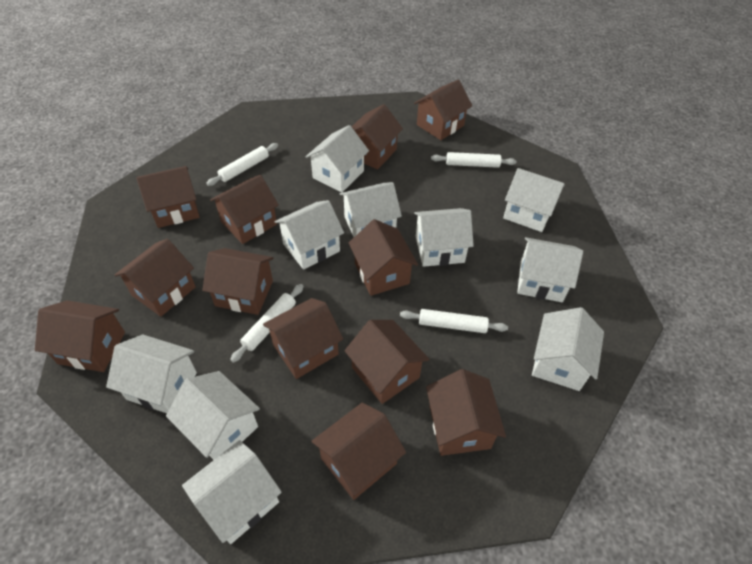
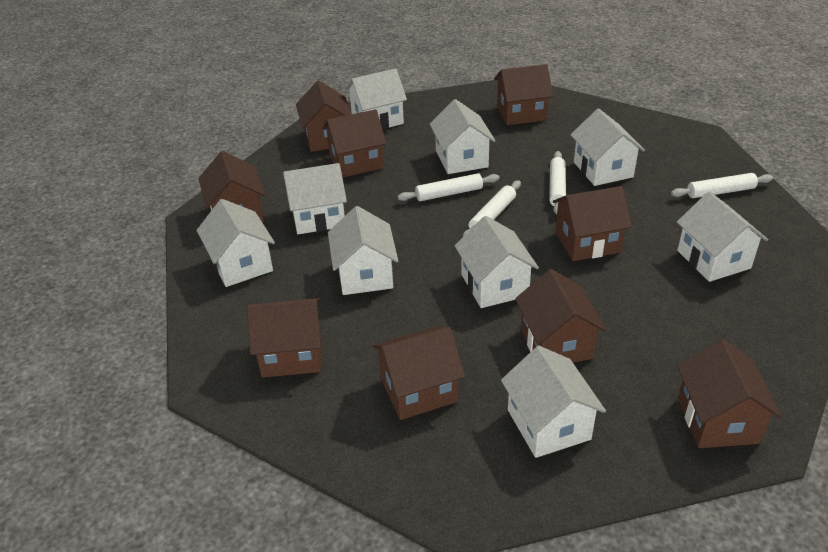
brown house: 12 -> 9
white house: 10 -> 9

